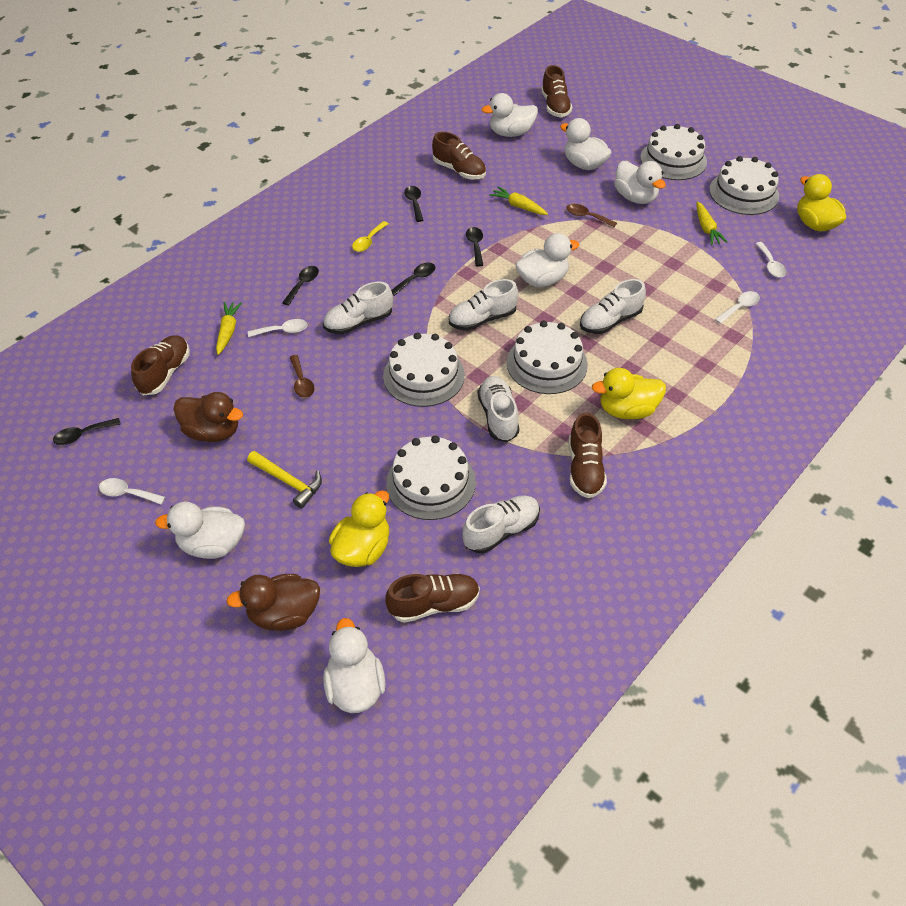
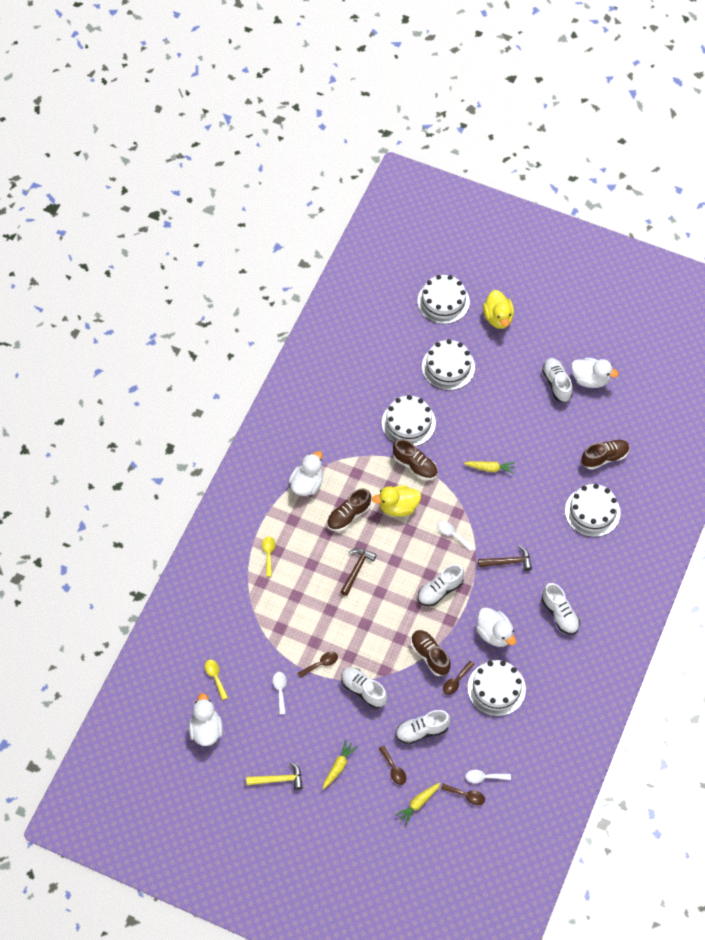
black spoon: 5 -> 0
brown duck: 2 -> 0
brown hammer: 0 -> 2
brown shoe: 5 -> 4
brown spoon: 2 -> 4
white duck: 6 -> 4
white spoon: 4 -> 3
yellow duck: 3 -> 2
yellow spoon: 1 -> 2

